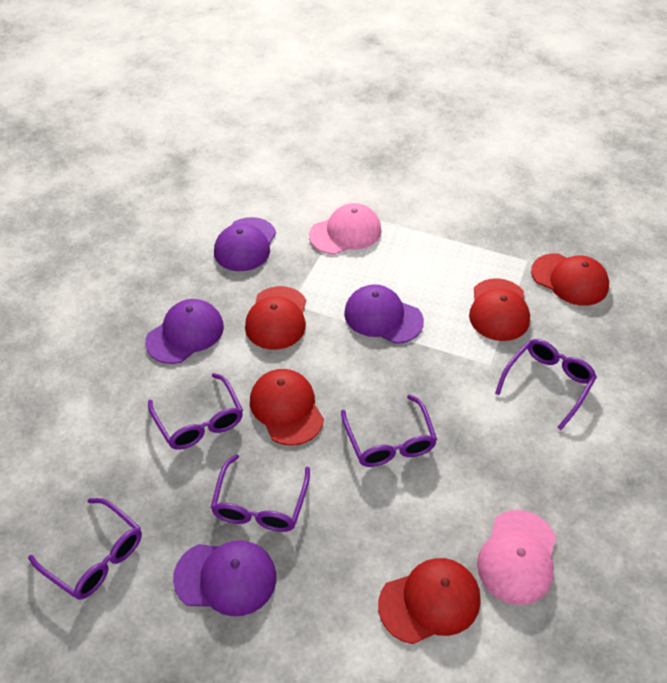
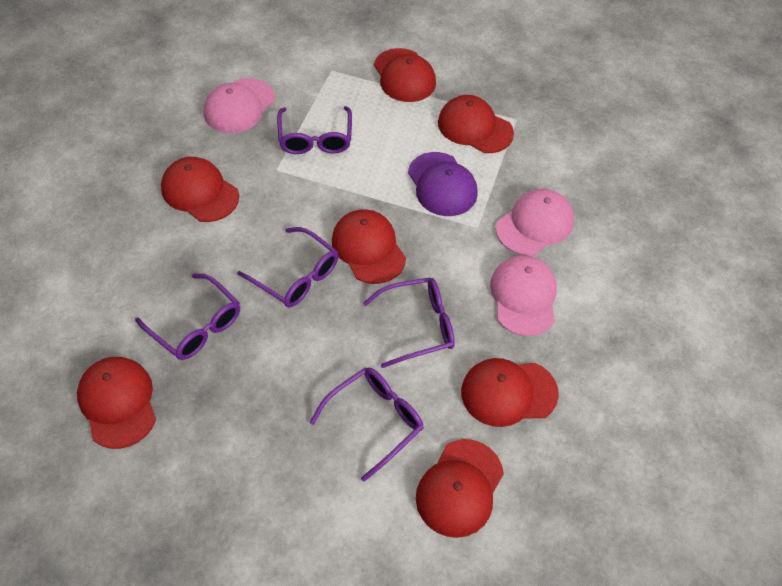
pink cap: 2 -> 3
purple cap: 4 -> 1
red cap: 5 -> 7

